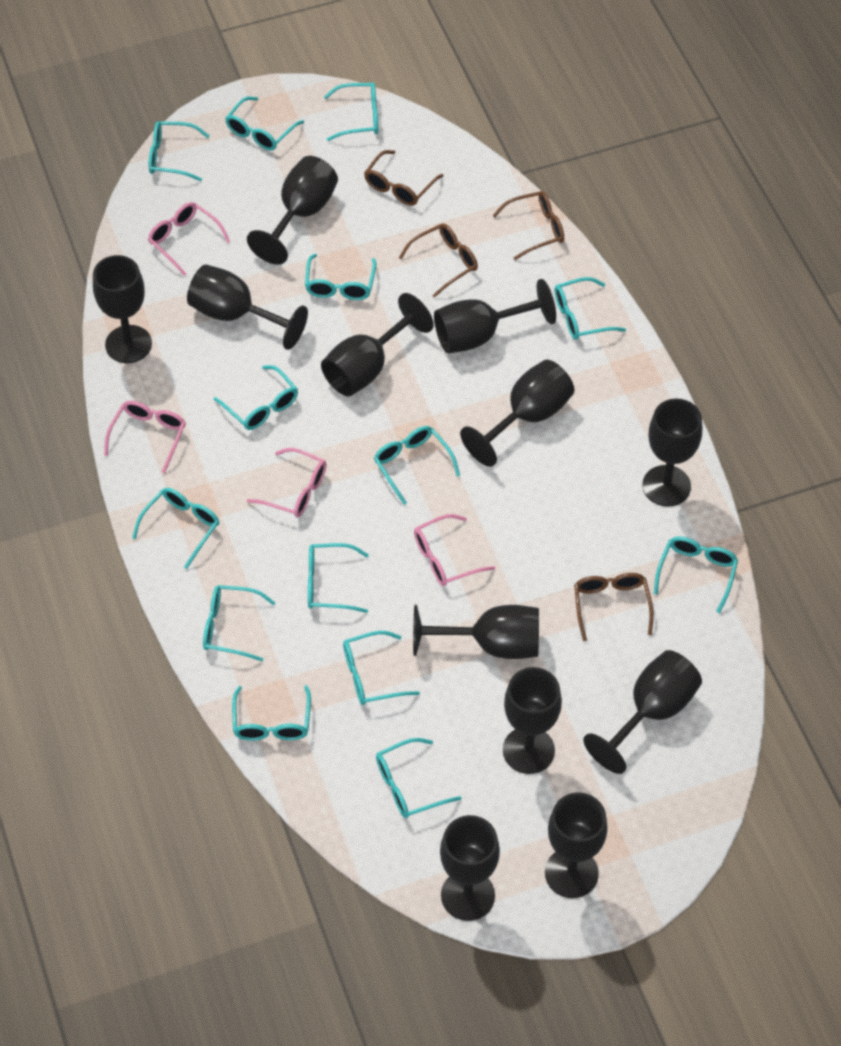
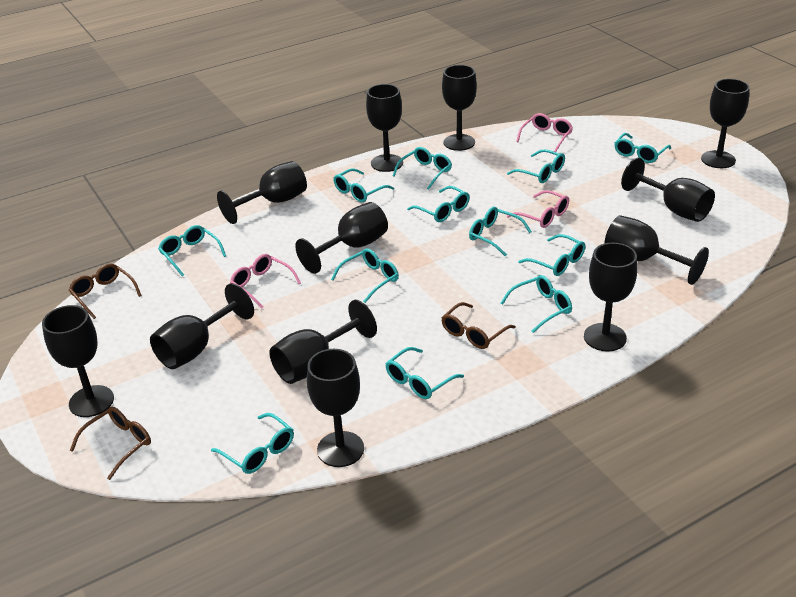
brown glasses: 4 -> 3
pink glasses: 4 -> 3
turquoise glasses: 14 -> 12

